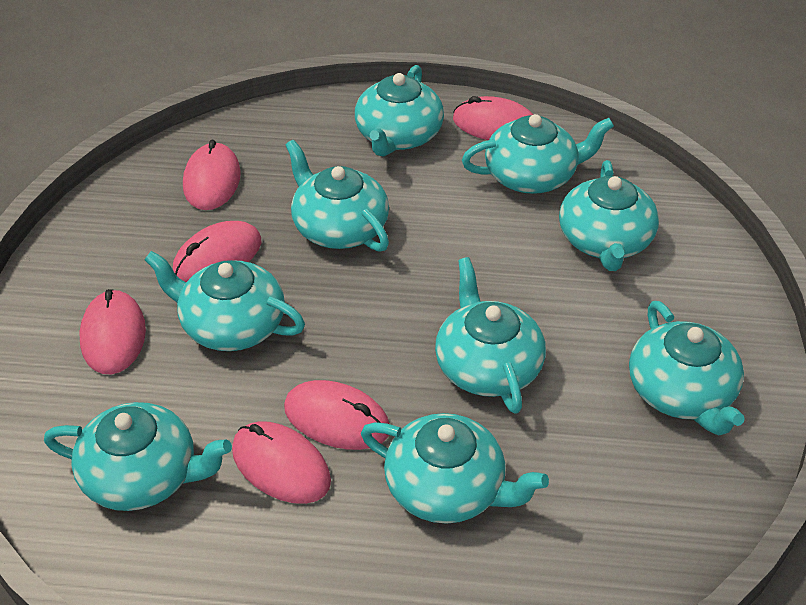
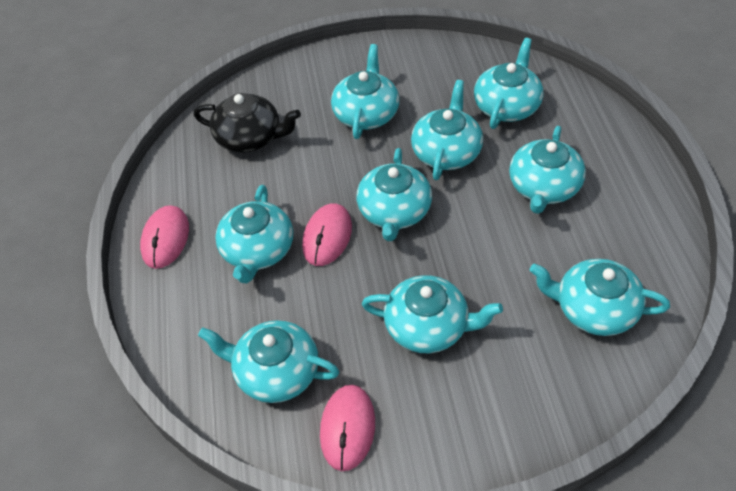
black teapot: 0 -> 1
pink mouse: 6 -> 3

